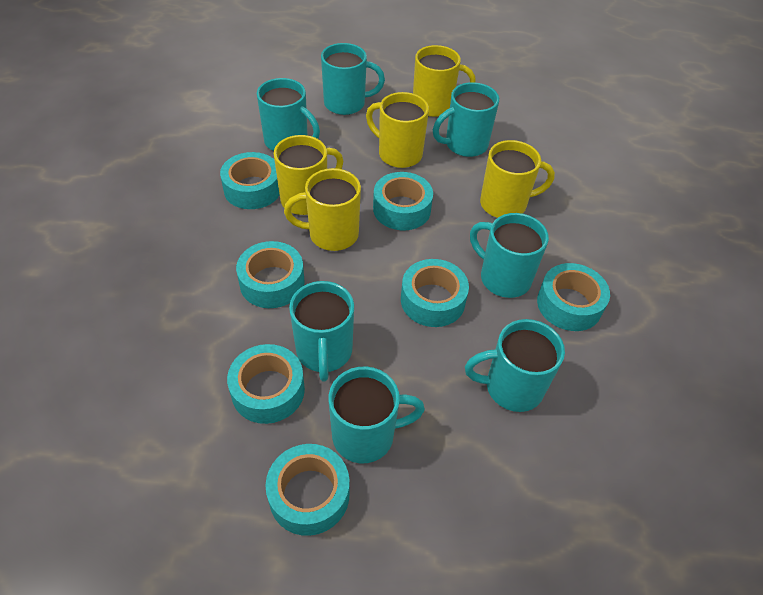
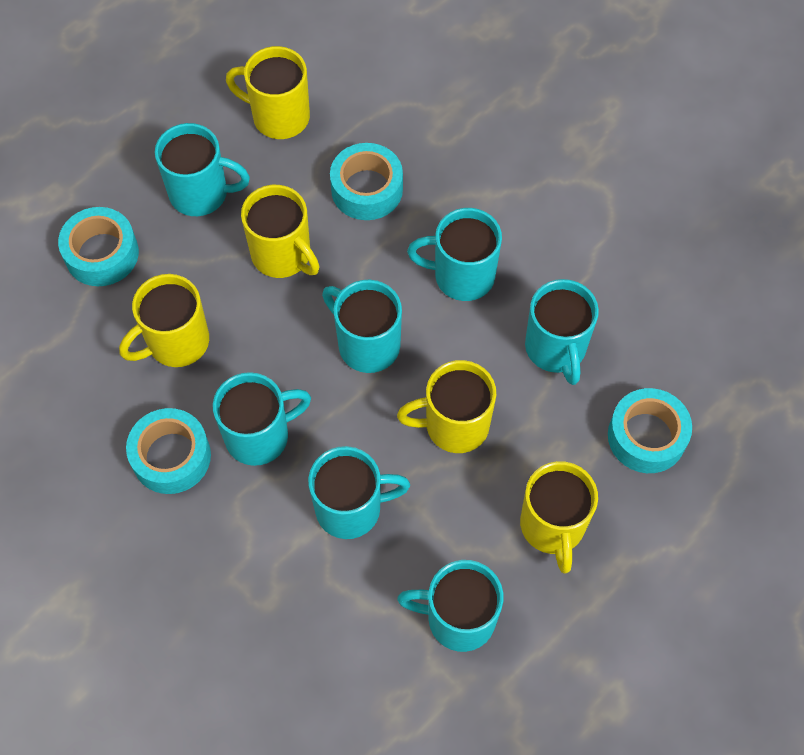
turquoise tape: 7 -> 4

